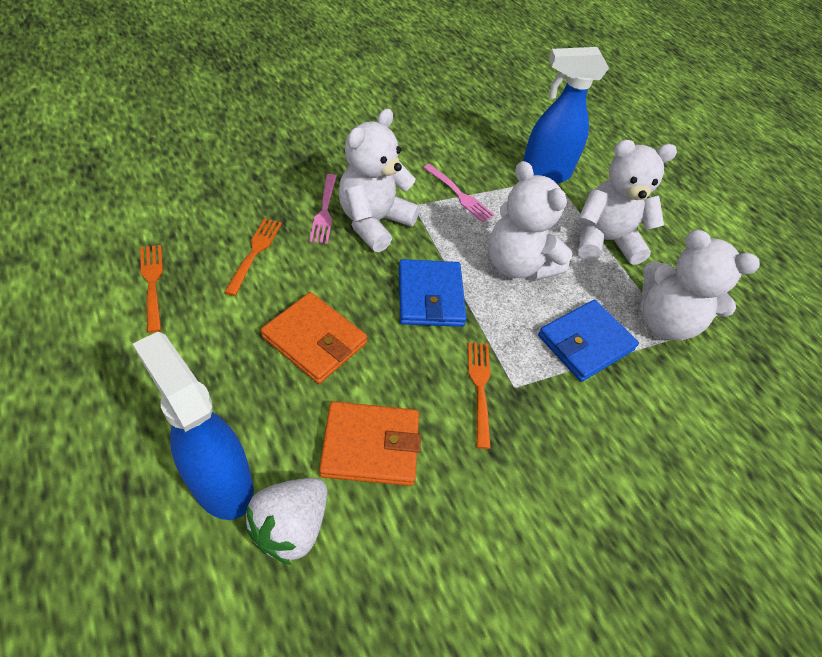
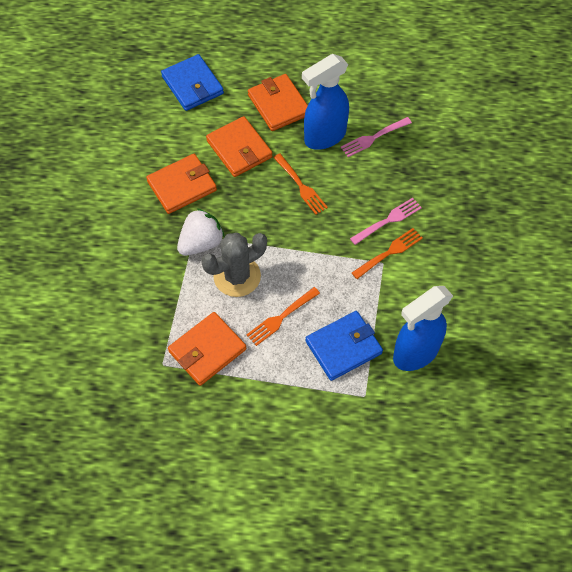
grey cactus: 0 -> 1
orange wallet: 2 -> 4
white teddy bear: 4 -> 0

